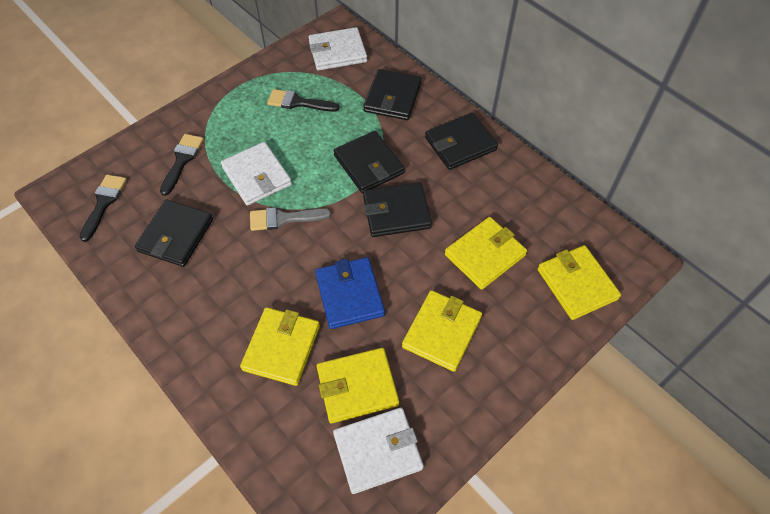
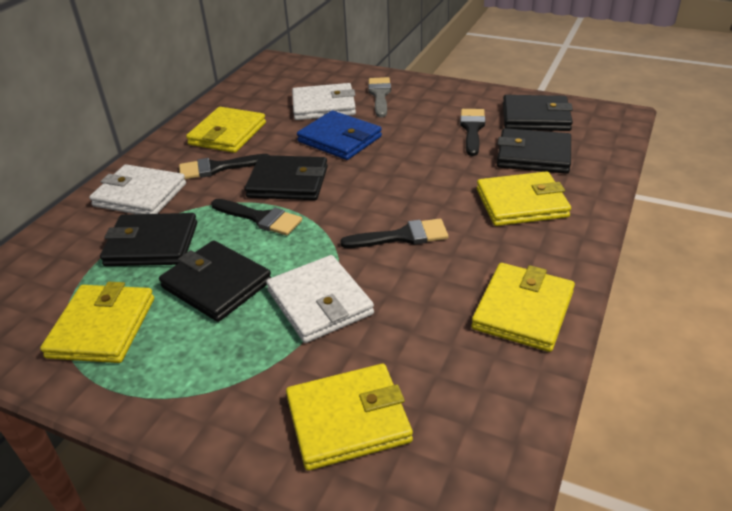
black brush: 3 -> 4

